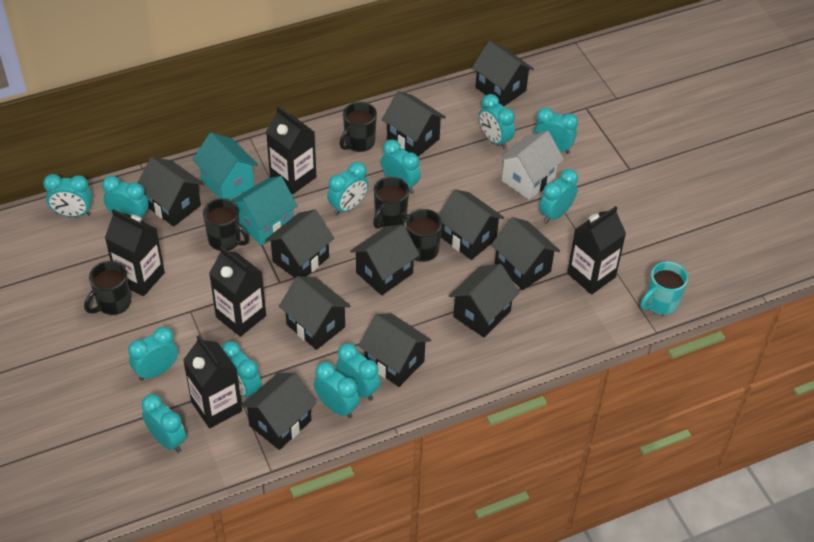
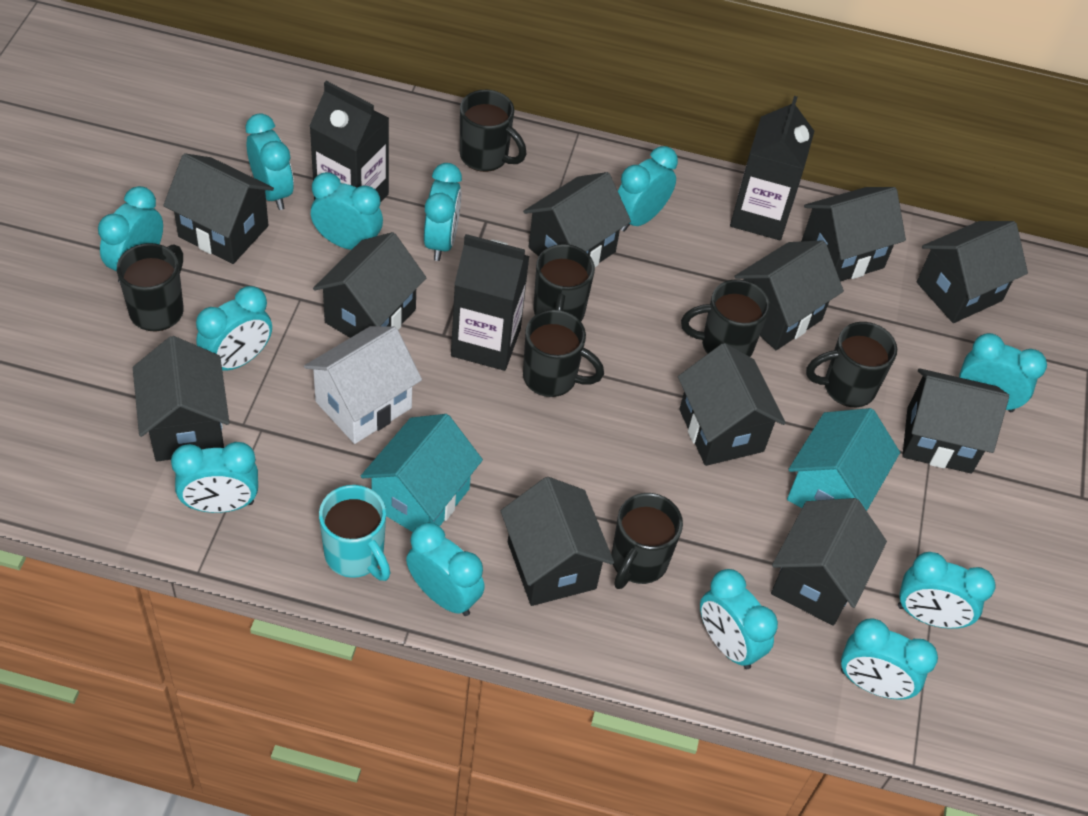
black carton: 5 -> 3
black mug: 5 -> 7

